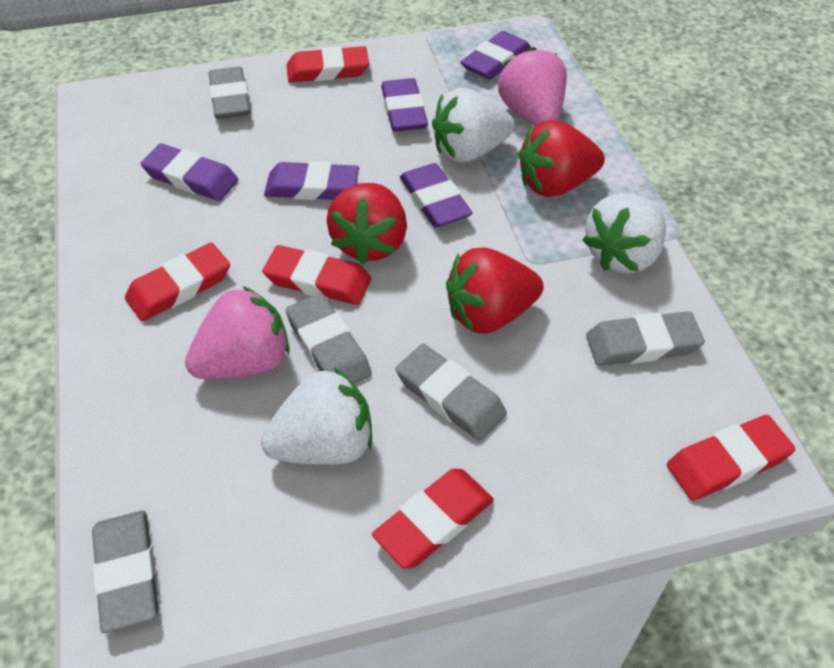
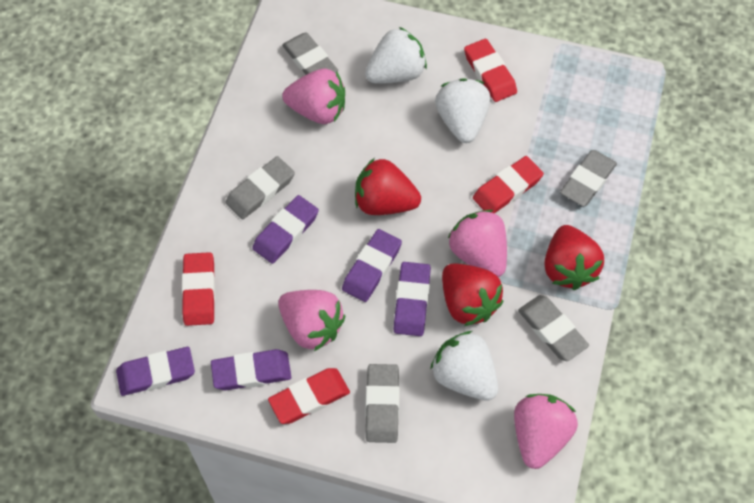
pink strawberry: 2 -> 4
red eraser: 5 -> 4

